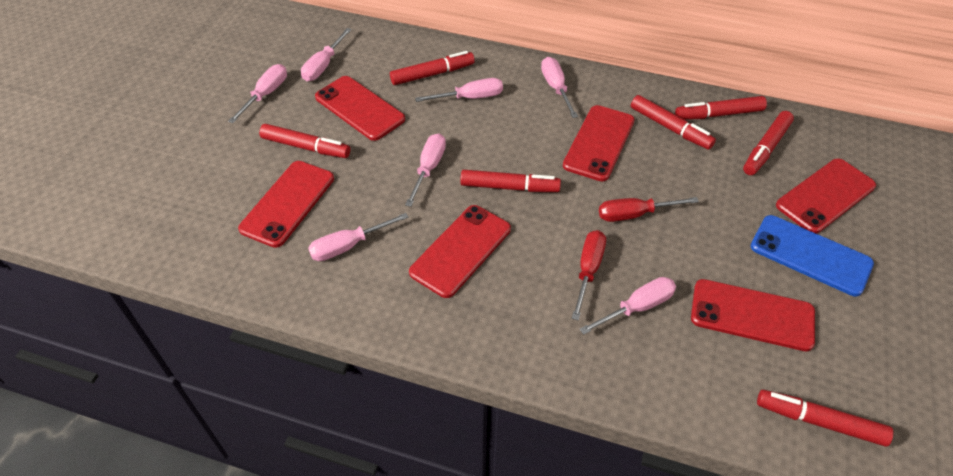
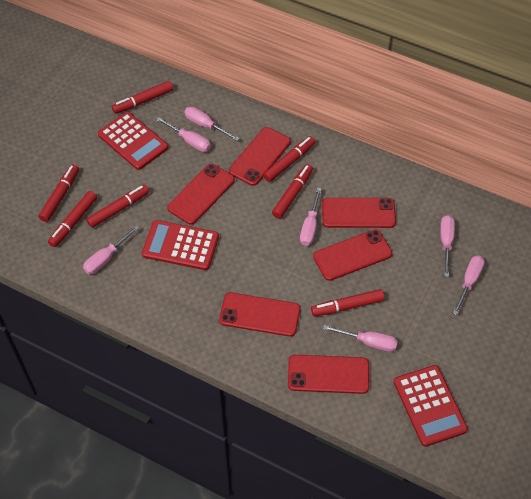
blue phone: 1 -> 0
red calculator: 0 -> 3
red screwdriver: 2 -> 0

